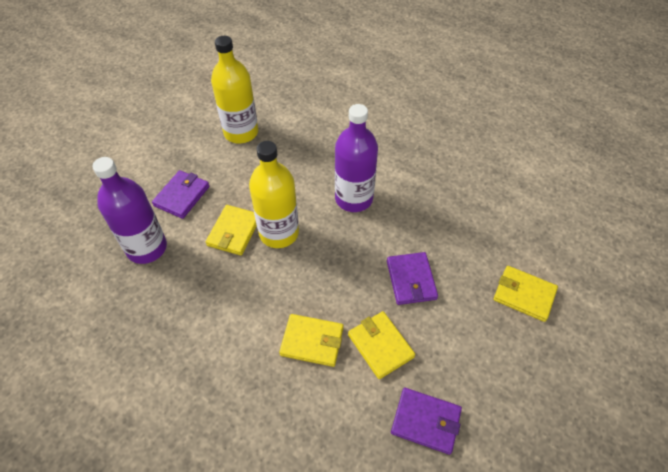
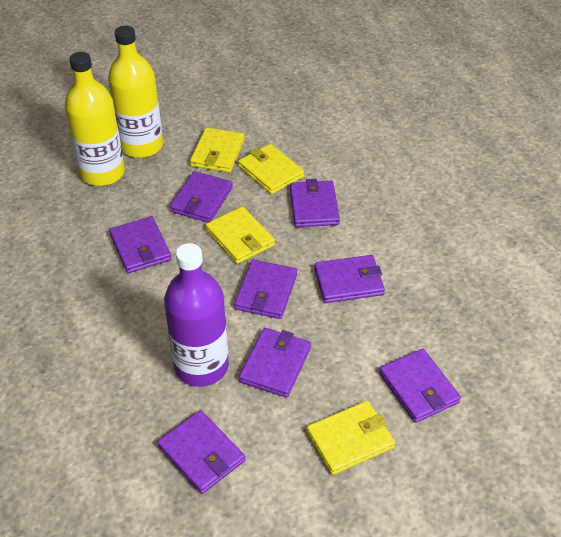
purple bottle: 2 -> 1
purple wallet: 3 -> 8

